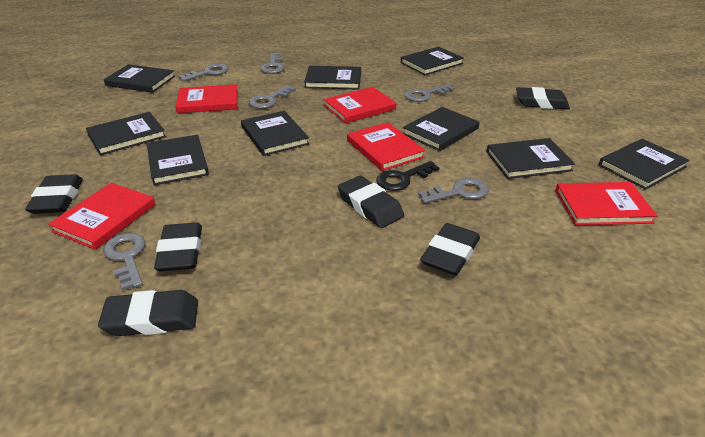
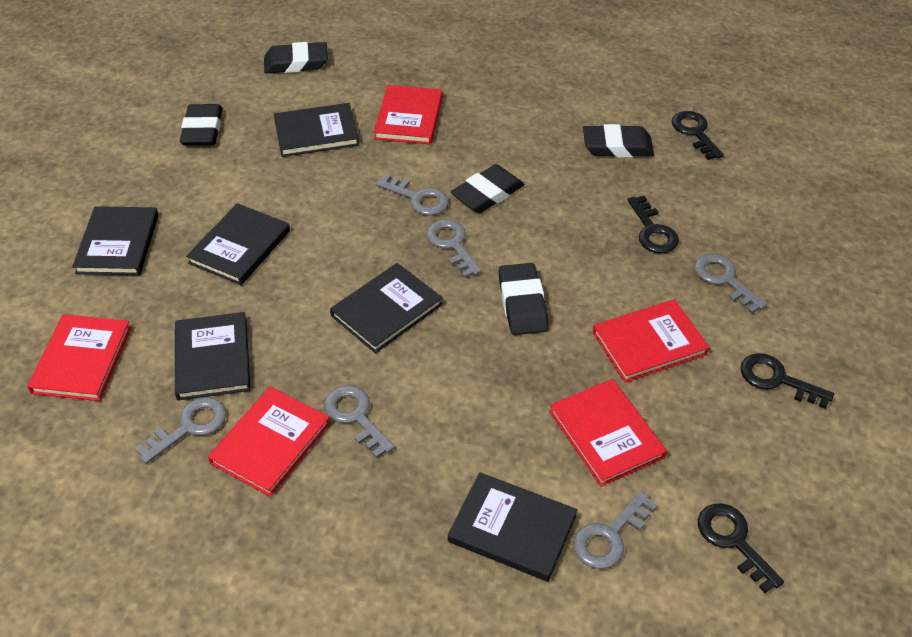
black book: 9 -> 6
black eraser: 6 -> 5
black key: 1 -> 4

